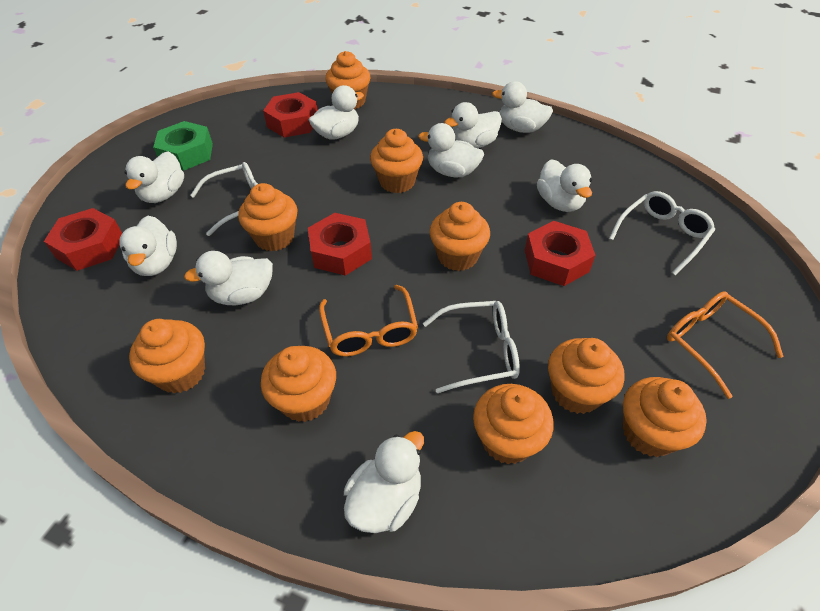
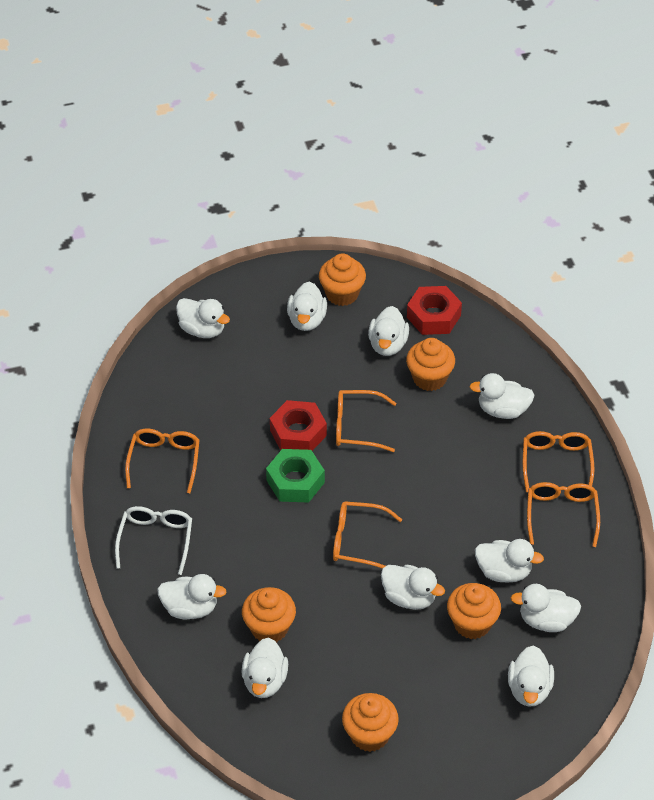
orange cupcake: 9 -> 5
orange glasses: 2 -> 5
red nut: 4 -> 2
white duck: 9 -> 10
white glasses: 3 -> 1

